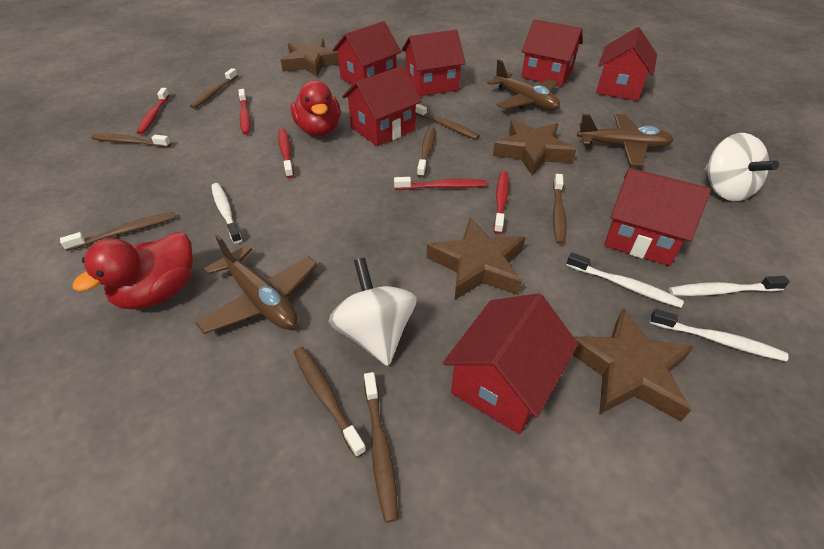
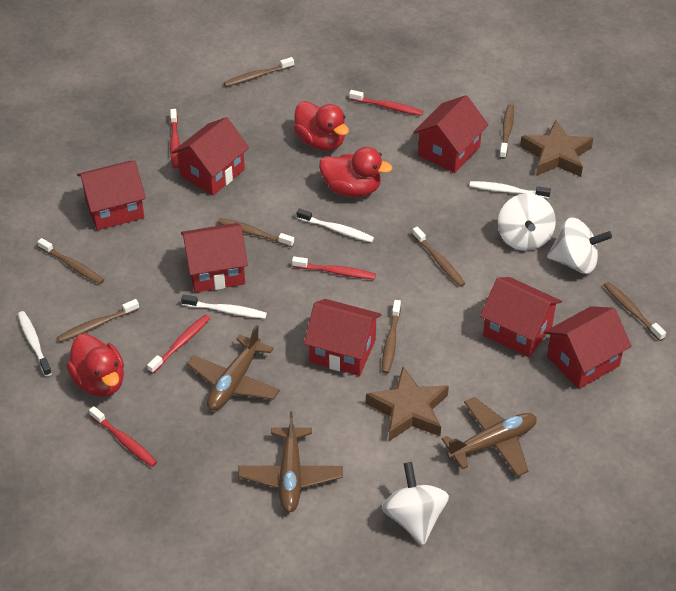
brown star: 4 -> 2
red duck: 2 -> 3
white spinning top: 2 -> 3

